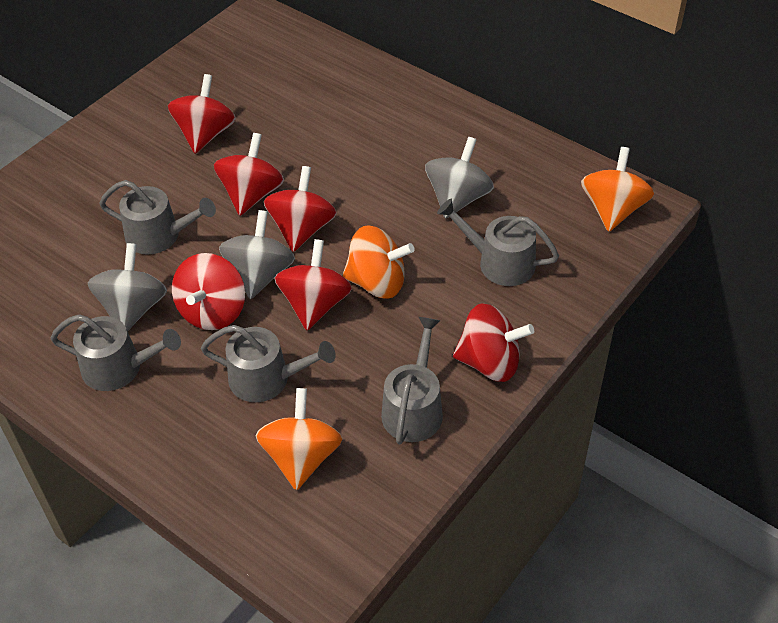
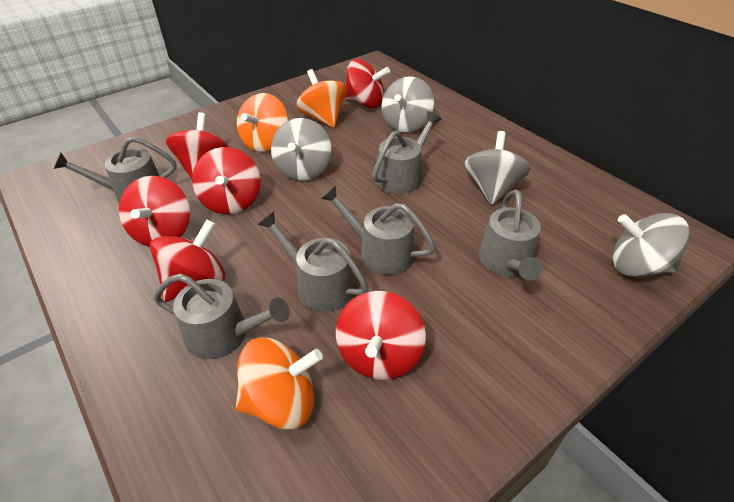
grey spinning top: 3 -> 4
grey watering can: 5 -> 6

